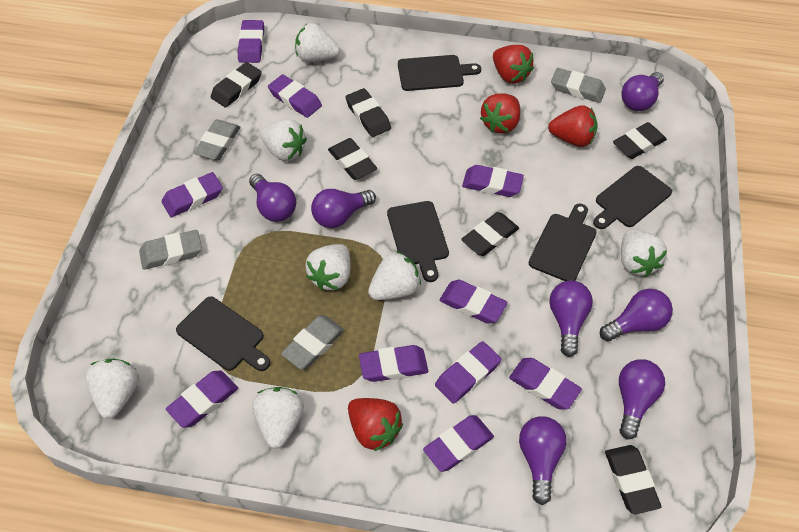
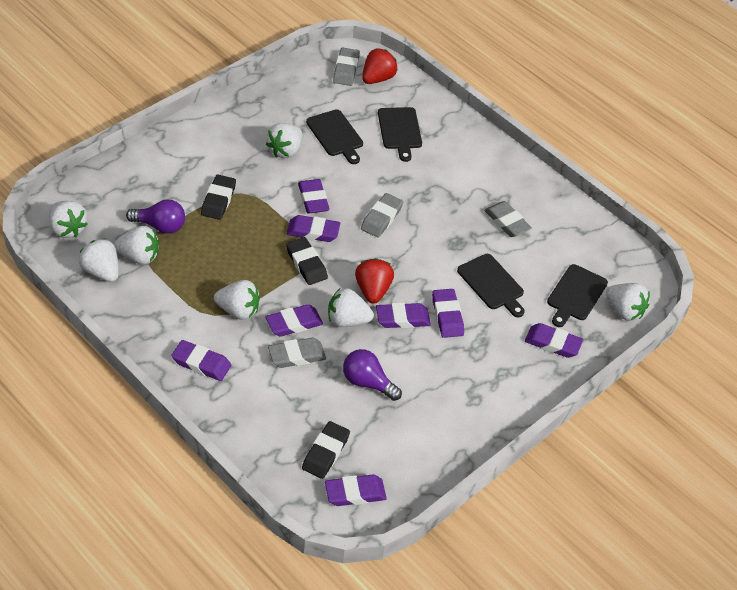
black cutting board: 5 -> 4
black eraser: 6 -> 3
purple eraser: 10 -> 8
purple light bulb: 7 -> 2
red strawberry: 4 -> 2

